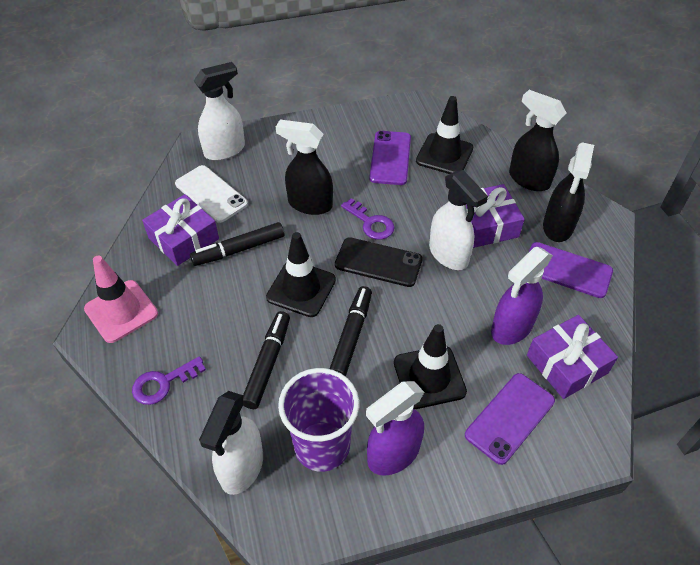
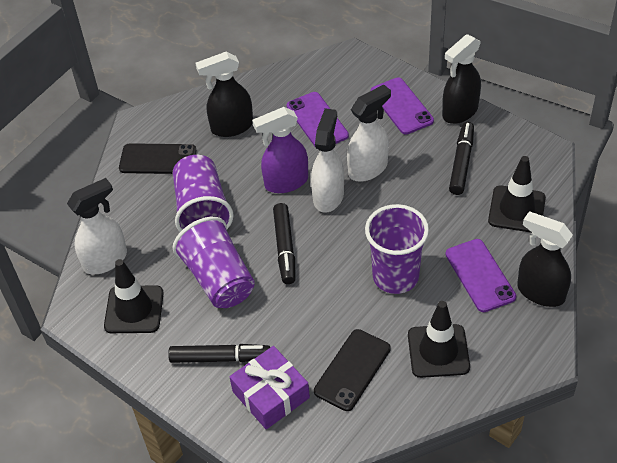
black phone: 1 -> 2
pink traffic cone: 1 -> 0
purple cup: 1 -> 3
purple gift: 3 -> 1
purple key: 2 -> 0
purple spray bottle: 2 -> 1
white phone: 1 -> 0

